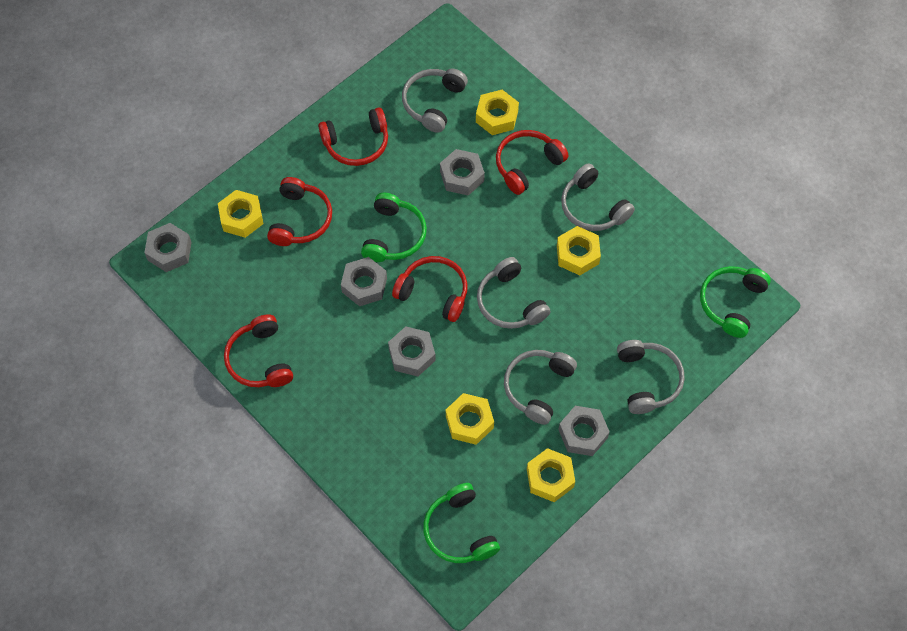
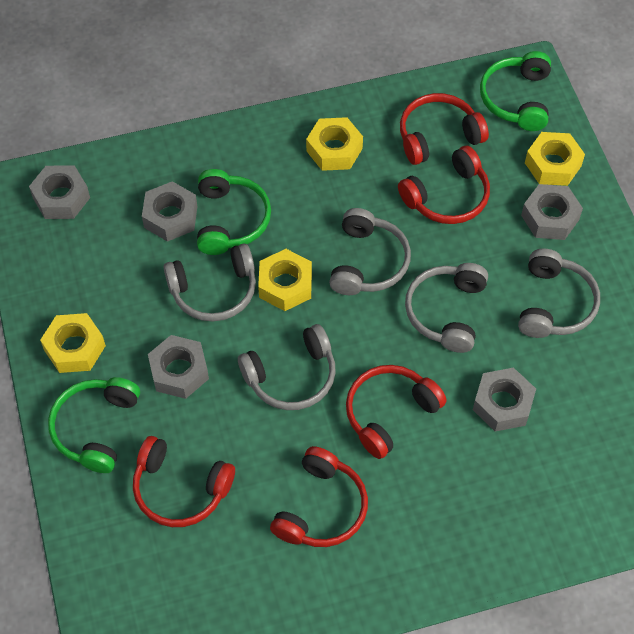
yellow nut: 5 -> 4

